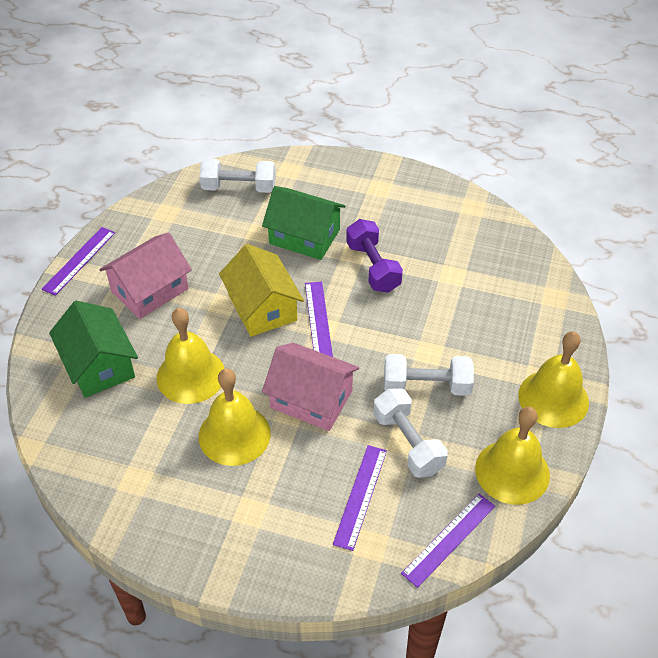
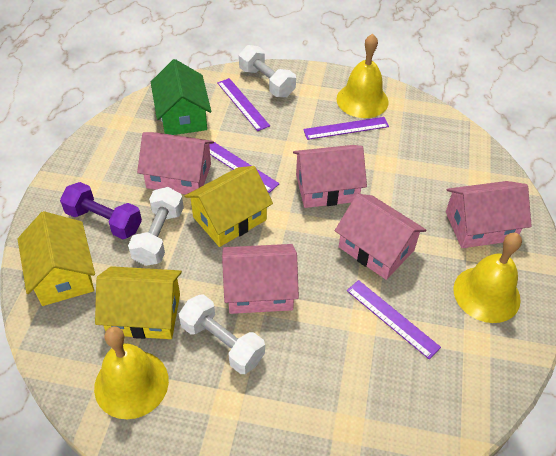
green house: 2 -> 1
pink house: 2 -> 5
yellow bell: 4 -> 3
yellow house: 1 -> 3

